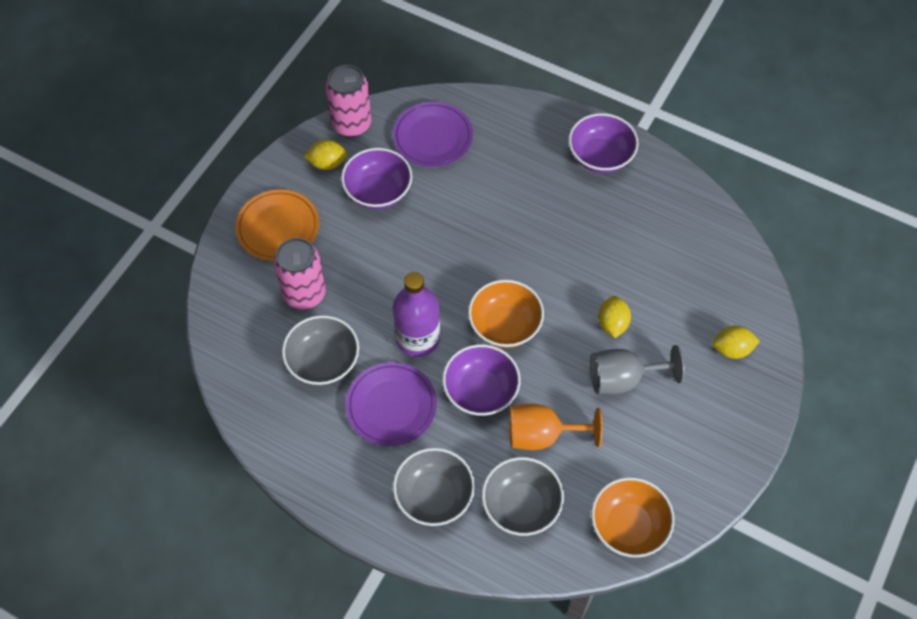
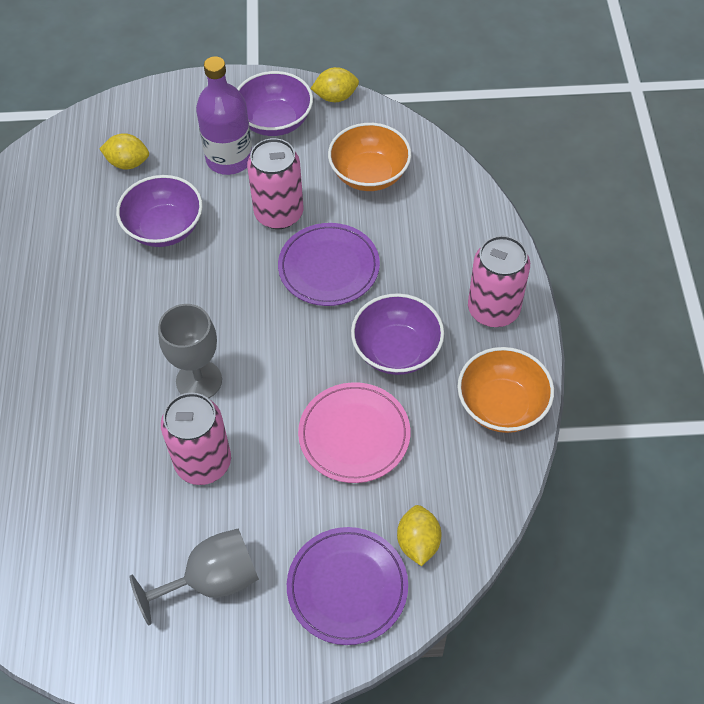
grey bowl: 3 -> 0
grey goblet: 1 -> 2
orange goblet: 1 -> 0
orange plate: 1 -> 0
pink can: 2 -> 3
pink plate: 0 -> 1

